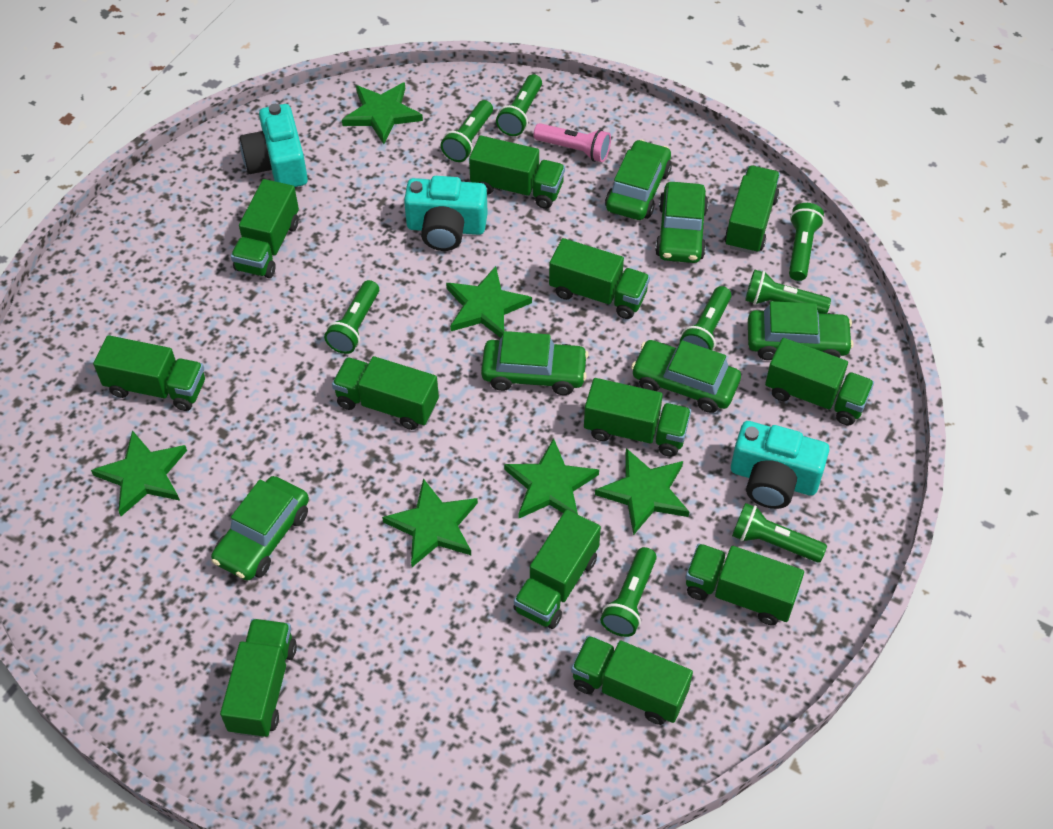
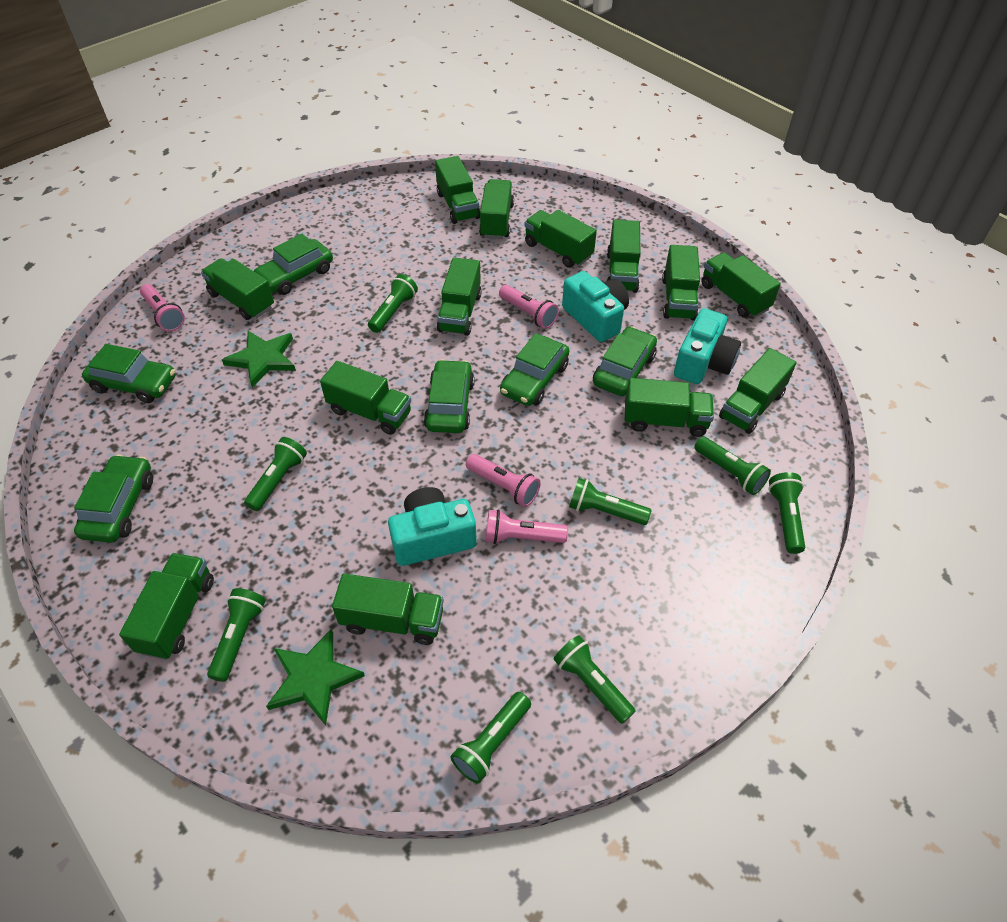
green star: 6 -> 2
green truck: 12 -> 13
pink flashlight: 1 -> 4

